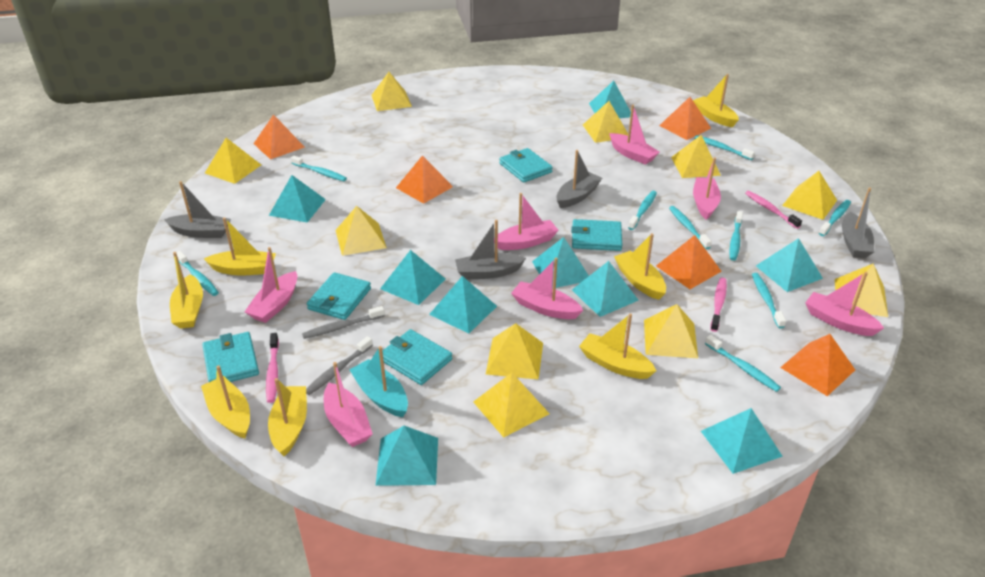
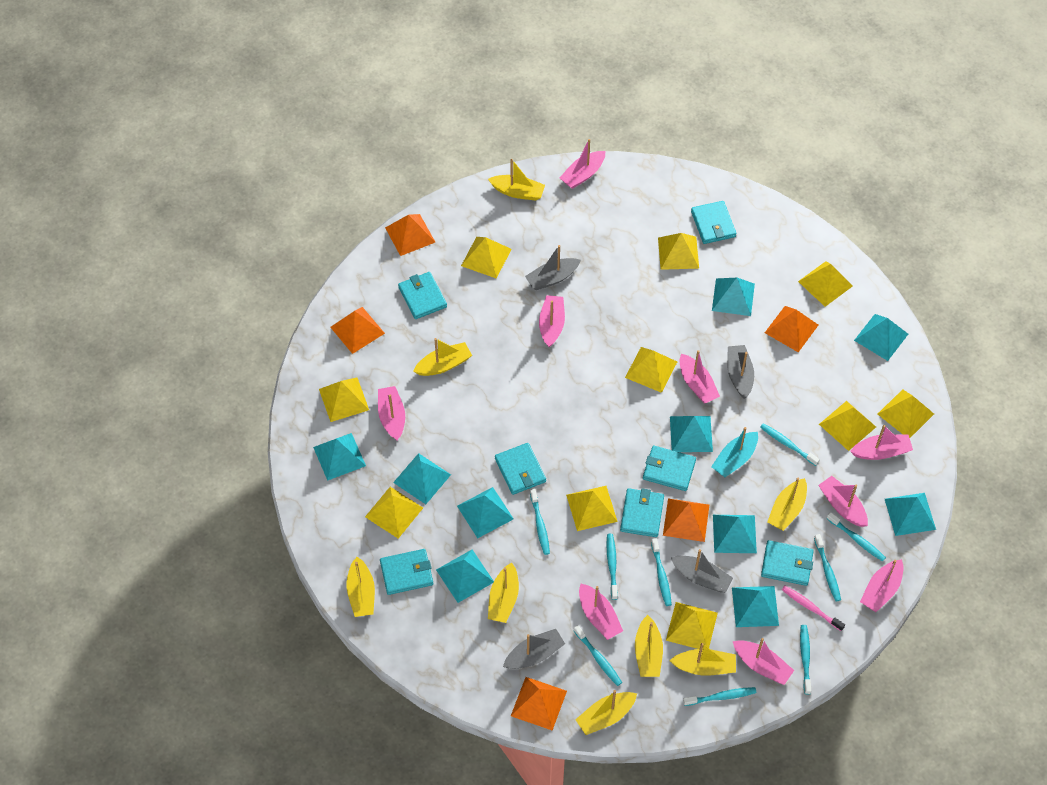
grey toothbrush: 2 -> 0
pink boat: 7 -> 9
pink toothbrush: 3 -> 1
turquoise pyramid: 9 -> 10
turquoise wallet: 5 -> 7
yellow boat: 7 -> 8

